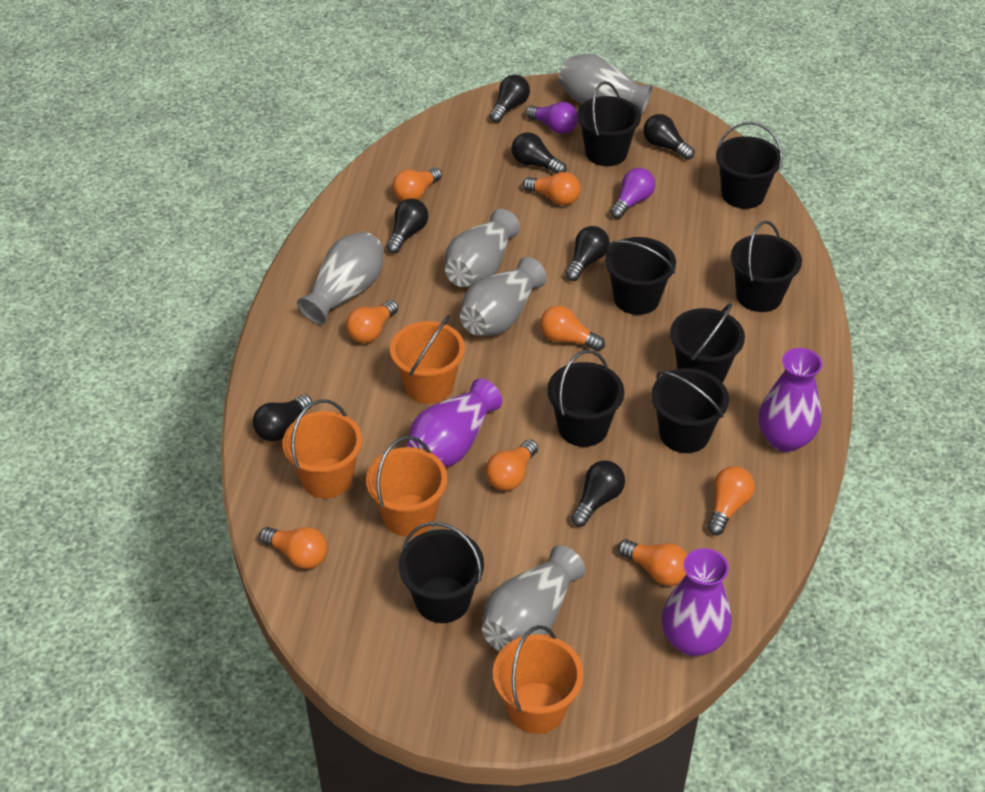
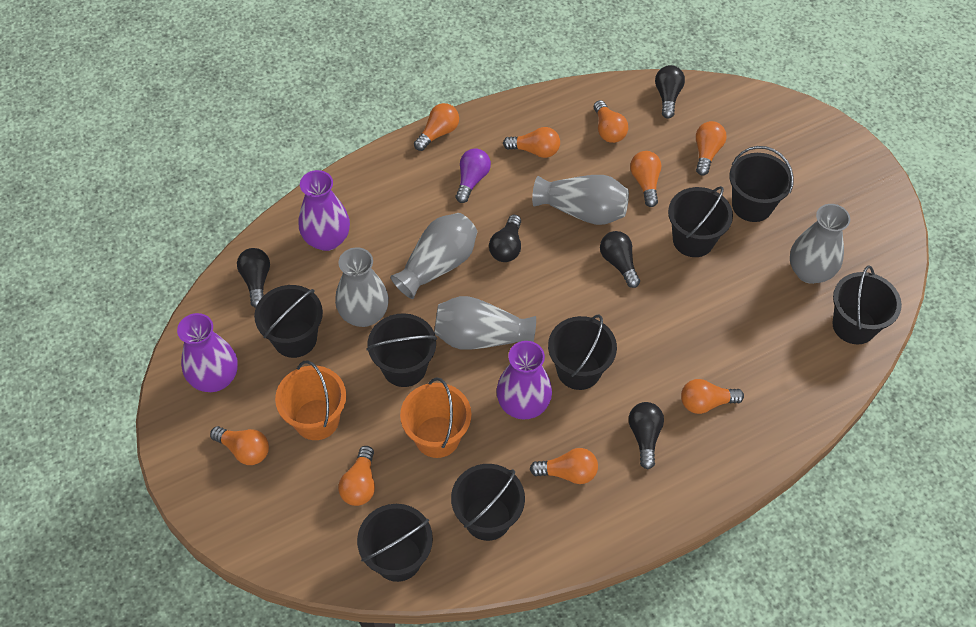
black light bulb: 7 -> 5
orange bucket: 4 -> 2
orange light bulb: 8 -> 9
purple light bulb: 2 -> 1

